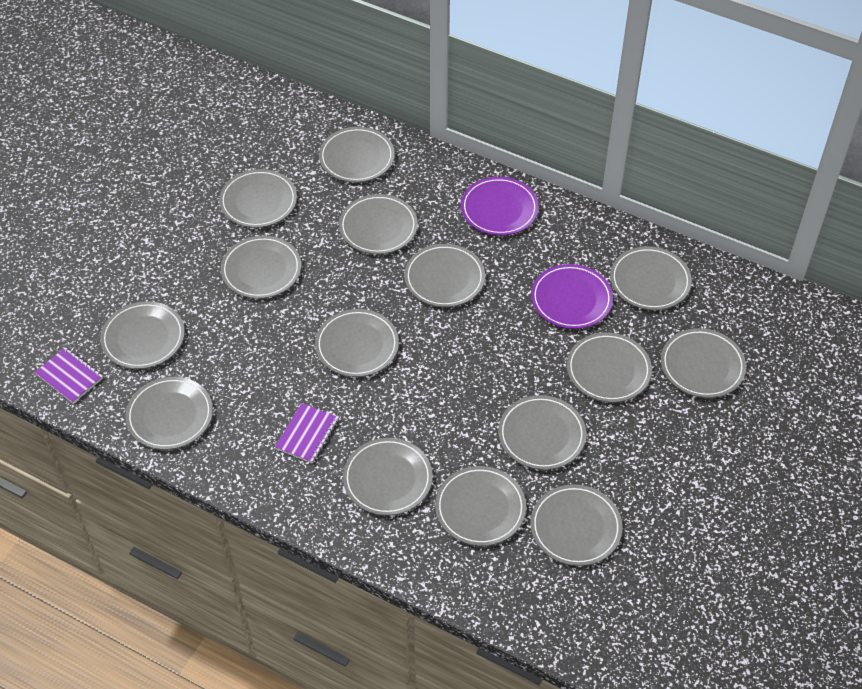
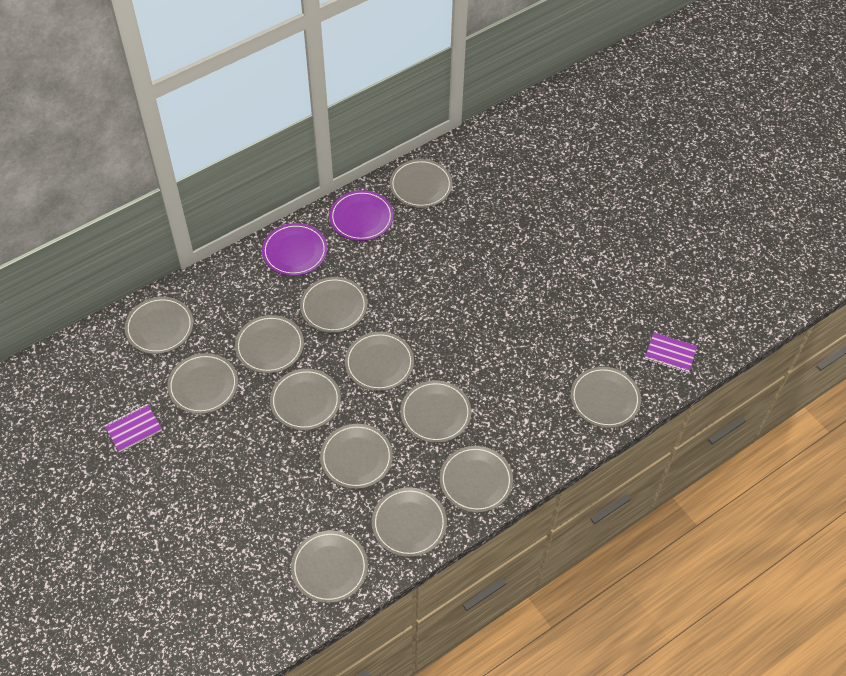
grey plate: 15 -> 13

